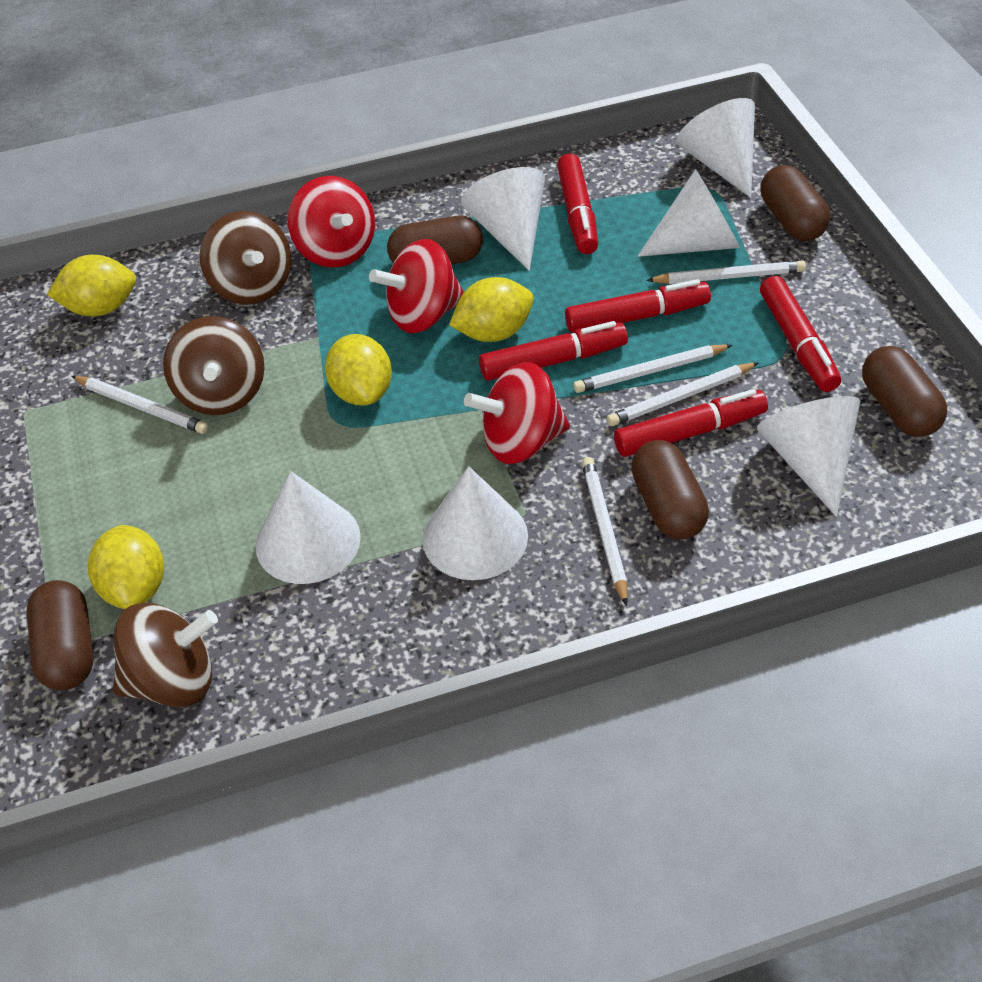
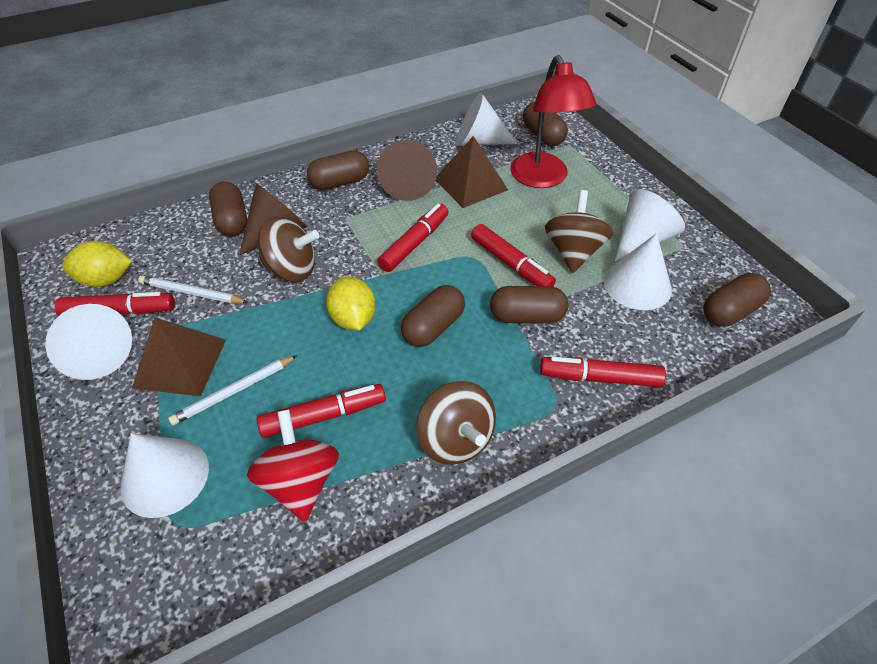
brown capsule: 5 -> 6
brown cone: 0 -> 2
brown pyramid: 0 -> 2
red lamp: 0 -> 1
red spinning top: 3 -> 1
white cone: 6 -> 5
white pencil: 5 -> 2
yellow lemon: 4 -> 2

